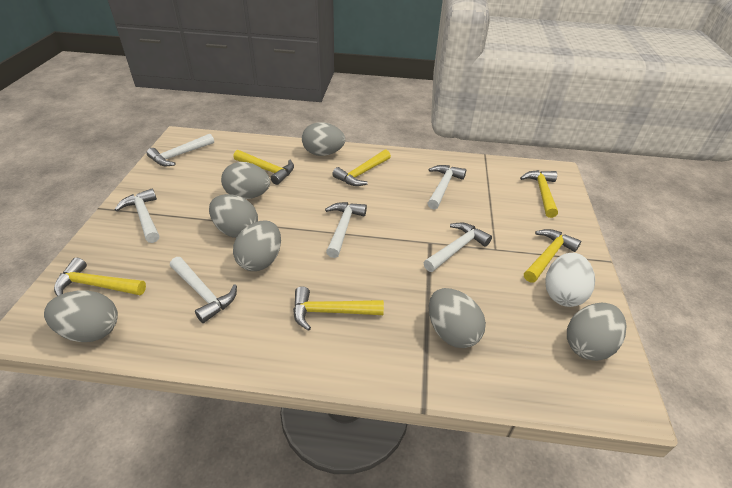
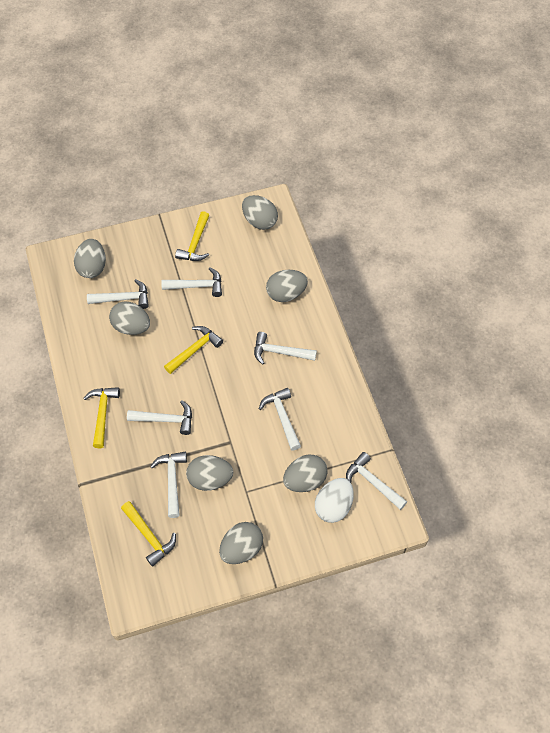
white hammer: 6 -> 7
yellow hammer: 6 -> 4

